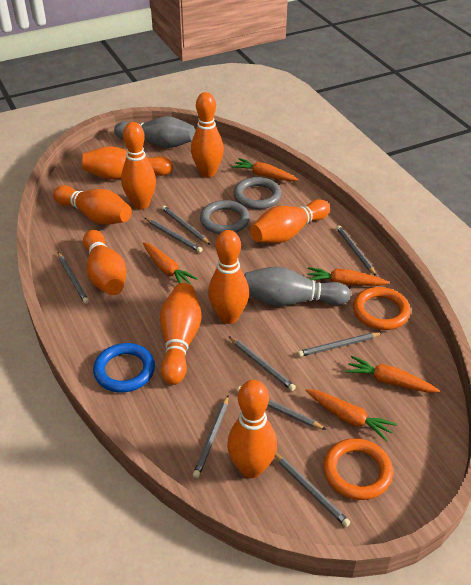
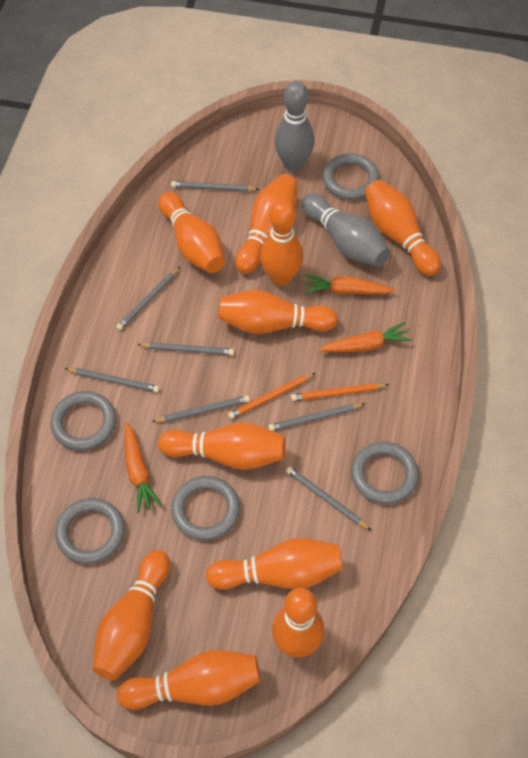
blue ring: 1 -> 0
grey pencil: 9 -> 7
grey ring: 2 -> 5
orange bowling pin: 9 -> 10
orange carrot: 5 -> 3
orange pencil: 0 -> 2
orange ring: 2 -> 0

